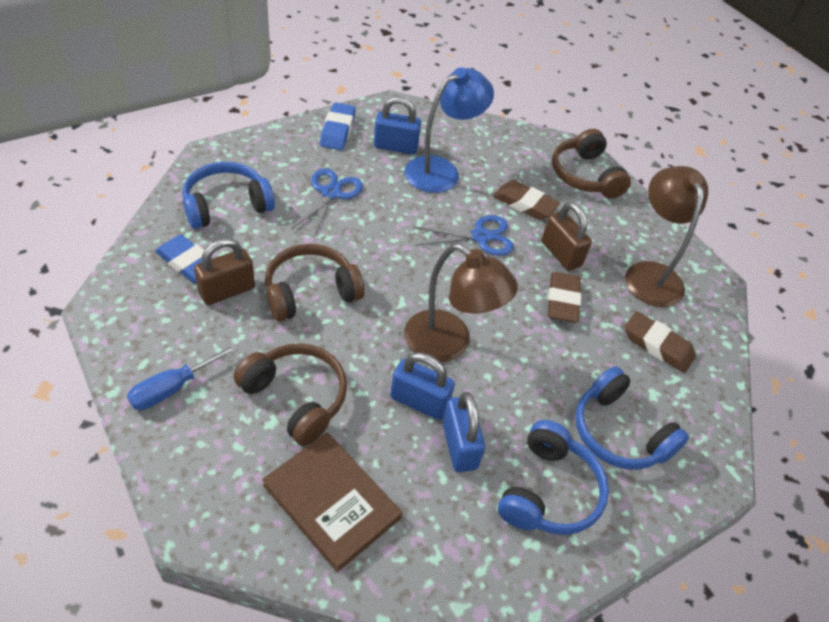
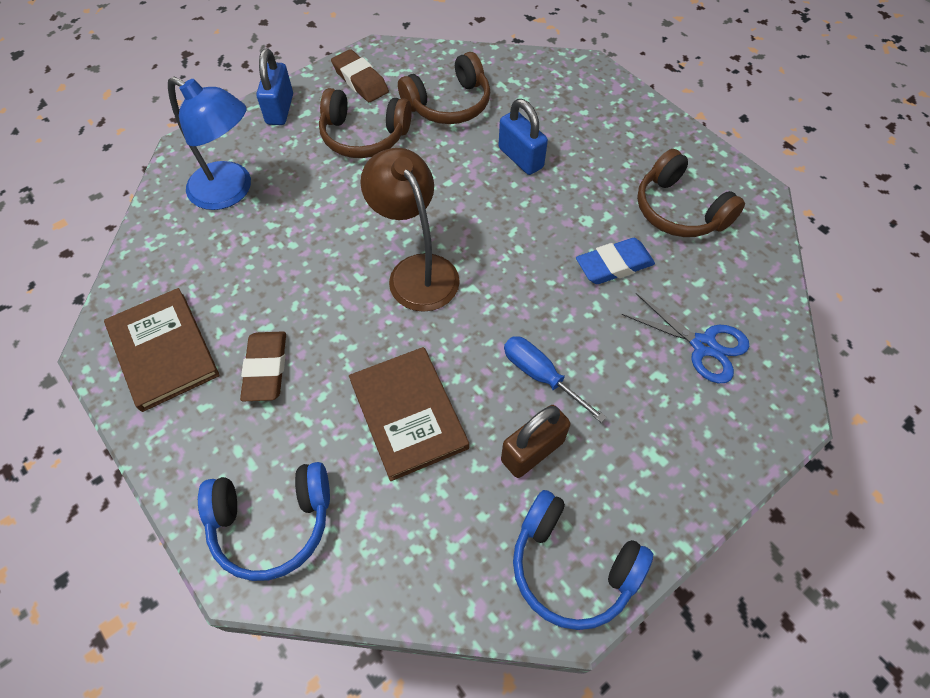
blue eraser: 2 -> 1
blue headphones: 3 -> 2
blue padlock: 3 -> 2
blue scissors: 2 -> 1
brown book: 1 -> 2
brown eraser: 3 -> 2
brown lamp: 2 -> 1
brown padlock: 2 -> 1

